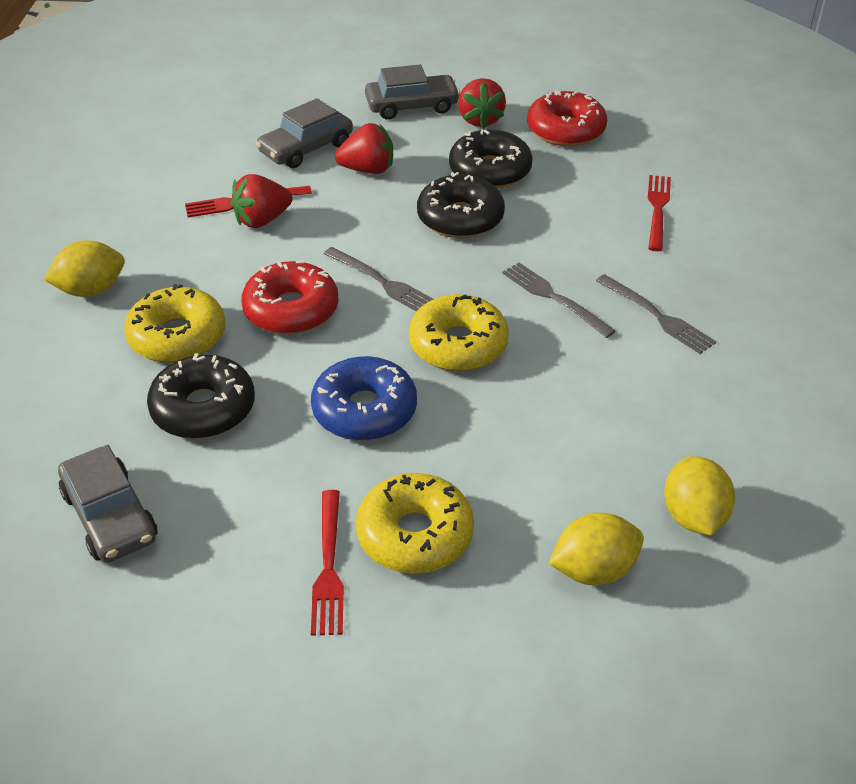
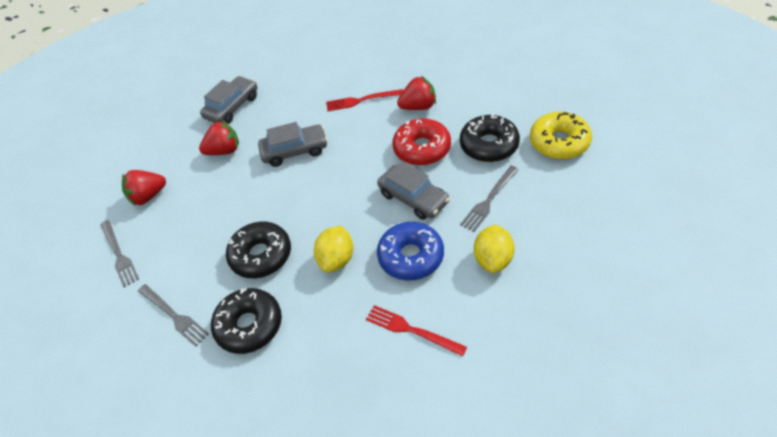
red donut: 2 -> 1
red fork: 3 -> 2
yellow donut: 3 -> 1
yellow lemon: 3 -> 2

